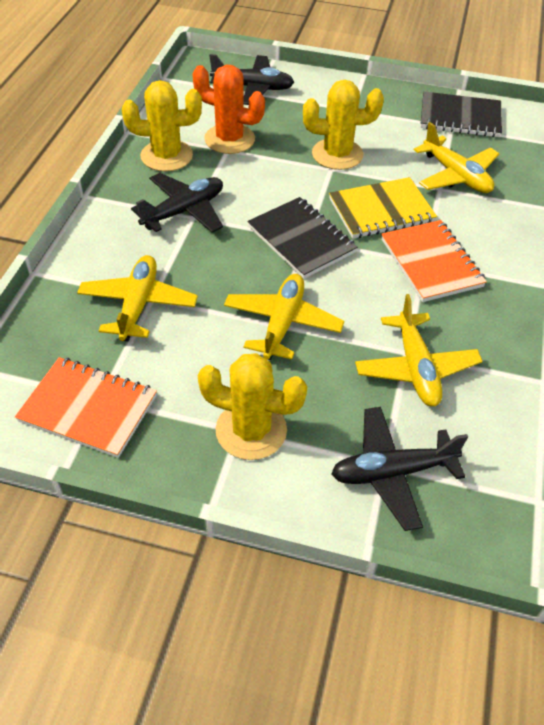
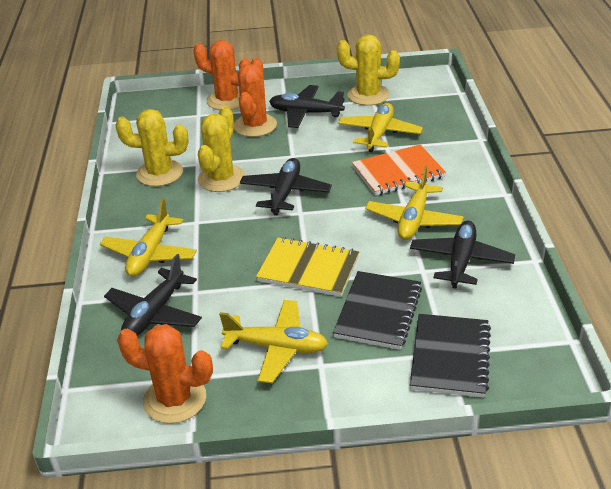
black plane: 3 -> 4
orange cactus: 1 -> 3
orange notebook: 2 -> 1

